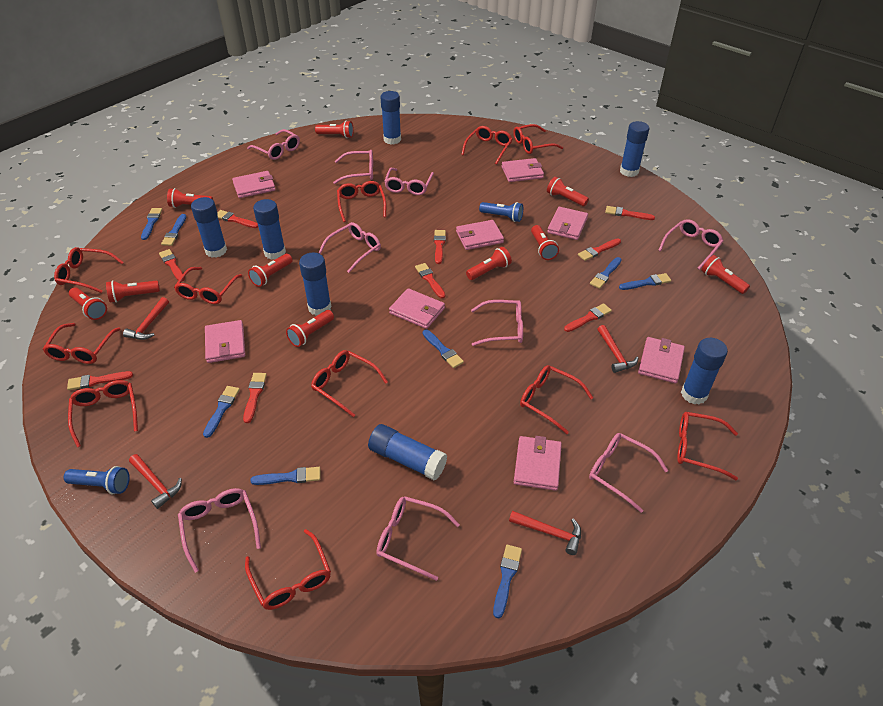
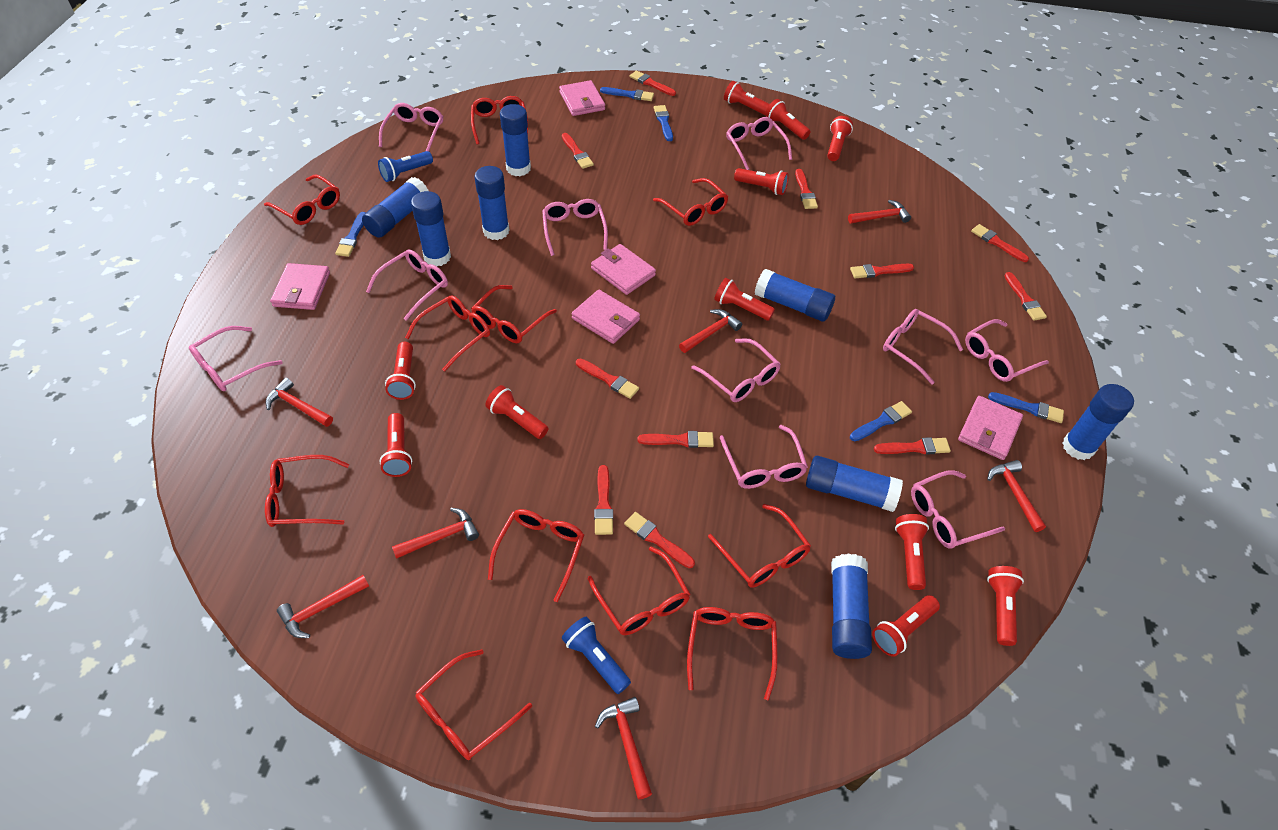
blue brush: 8 -> 5
blue glue stick: 7 -> 8
pink glasses: 9 -> 10
pink wallet: 8 -> 5
red brush: 9 -> 11
red flashlight: 10 -> 11
red hammer: 4 -> 7

